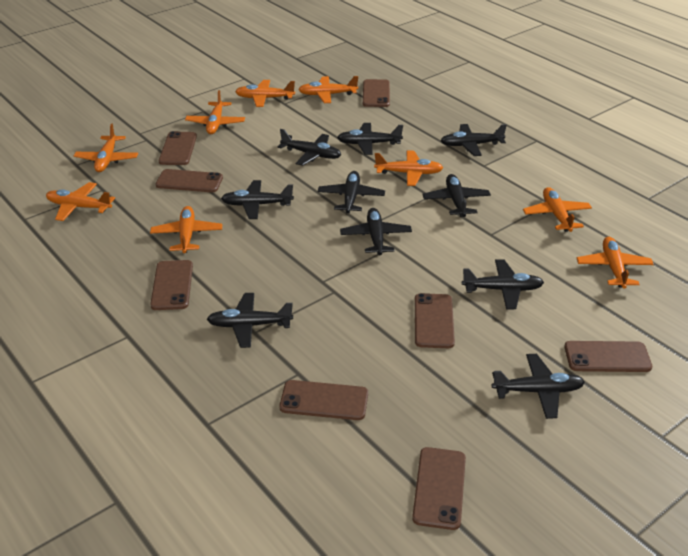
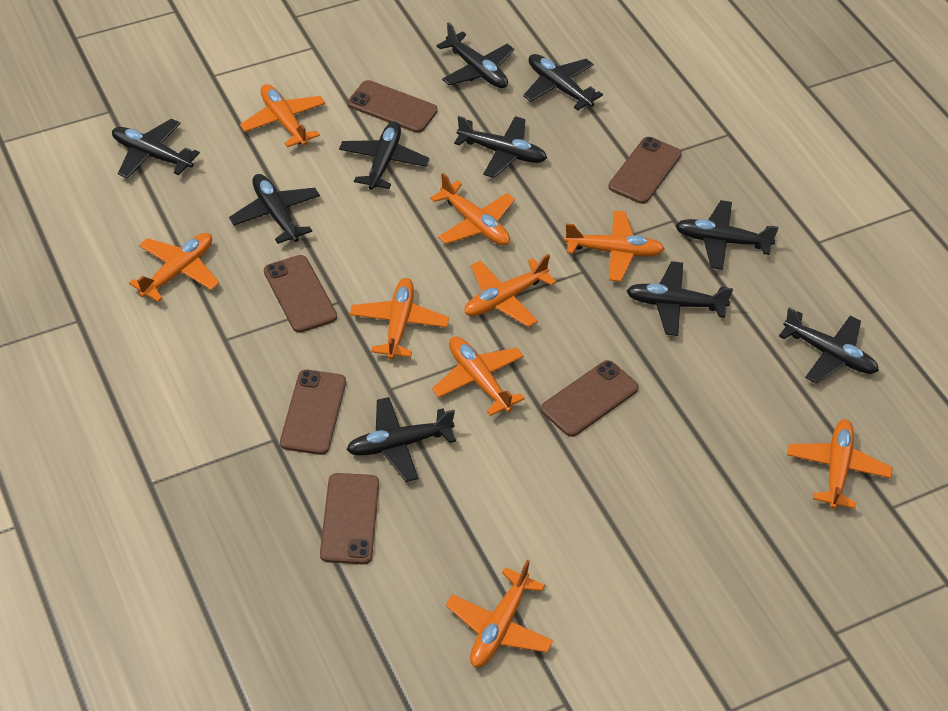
brown phone: 8 -> 6

